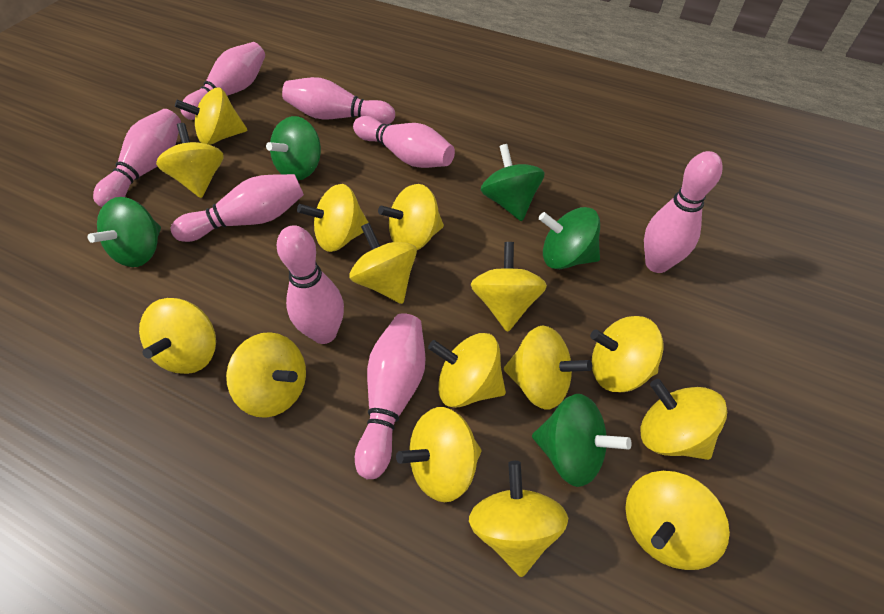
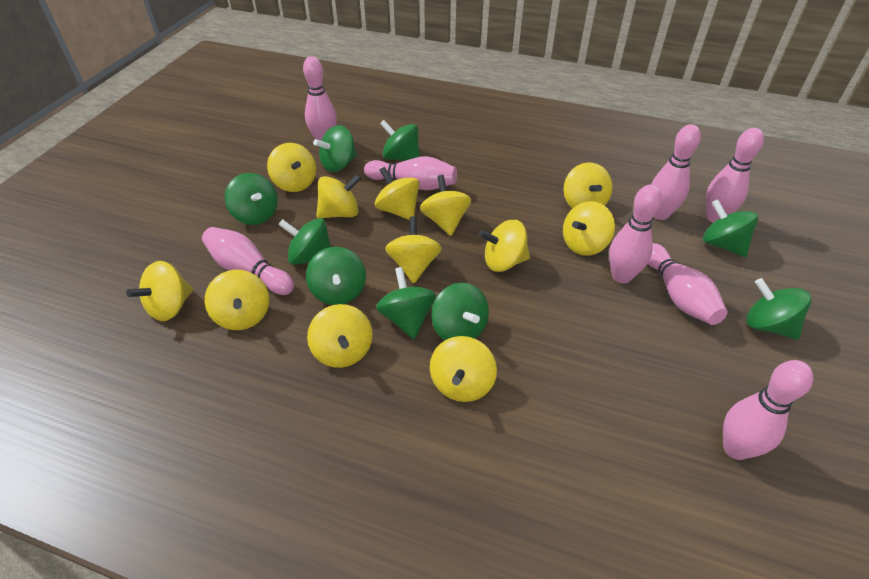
green spinning top: 5 -> 9
yellow spinning top: 15 -> 12

